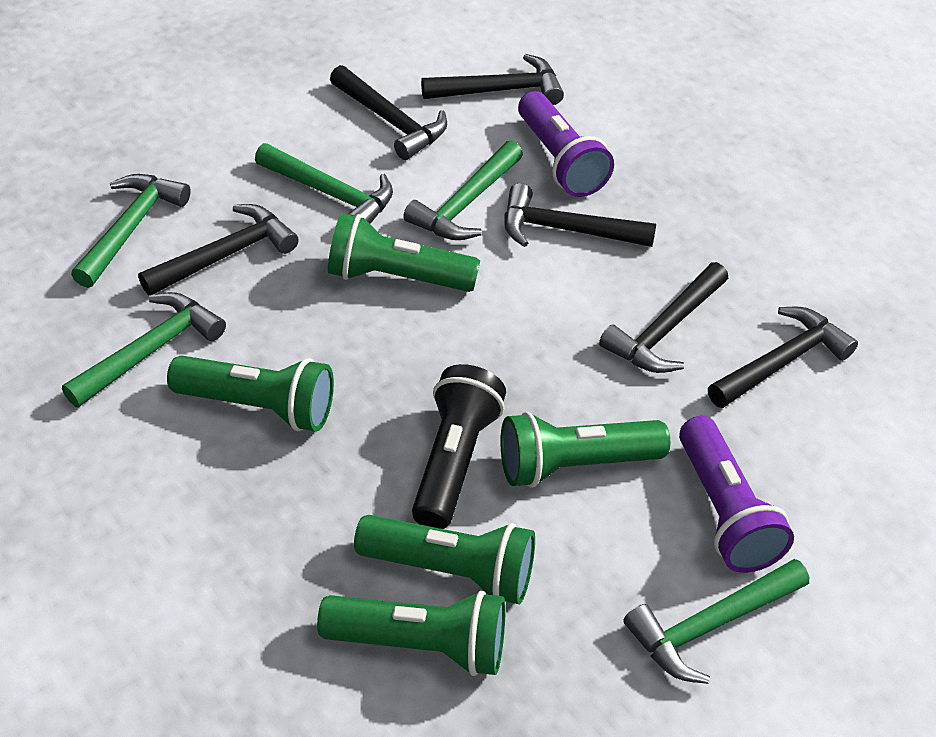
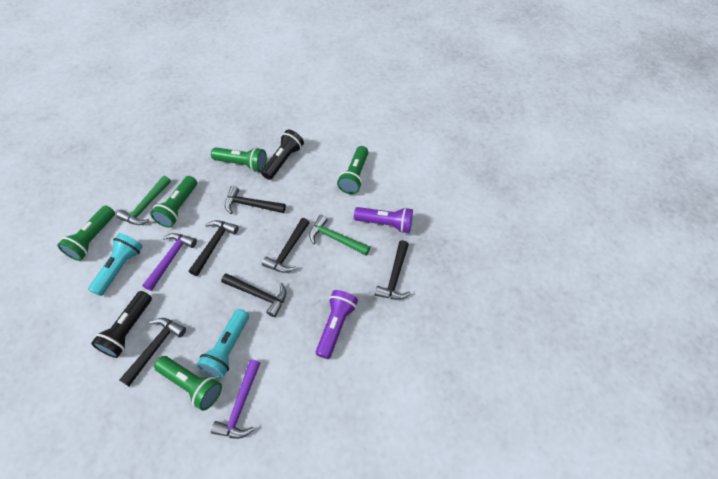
black flashlight: 1 -> 2
green hammer: 5 -> 2
purple hammer: 0 -> 2
turquoise flashlight: 0 -> 2

